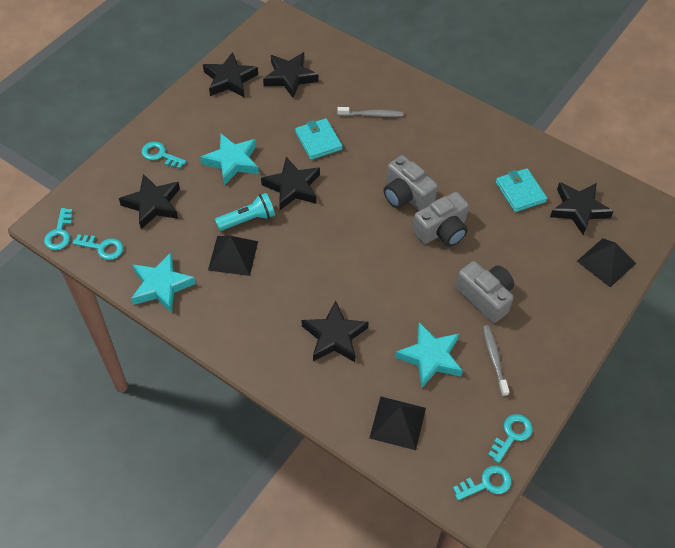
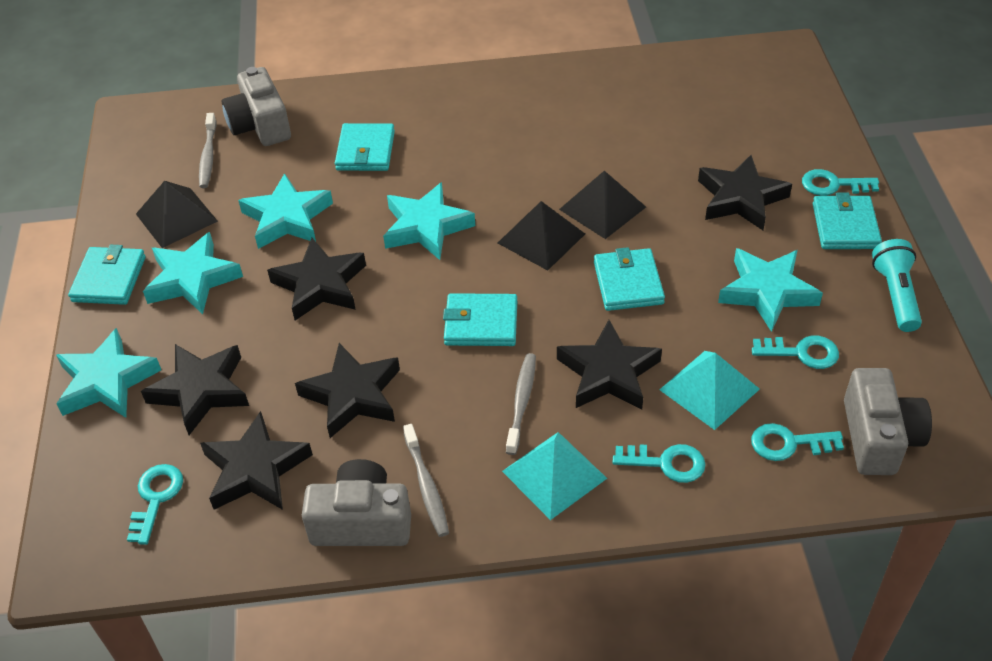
grey toothbrush: 2 -> 3
turquoise pyramid: 0 -> 2
turquoise star: 3 -> 5
turquoise wallet: 2 -> 5

